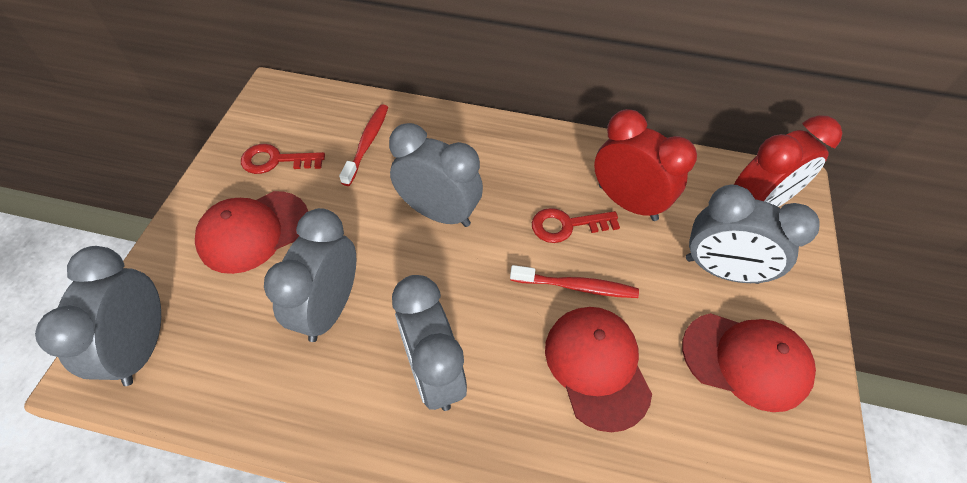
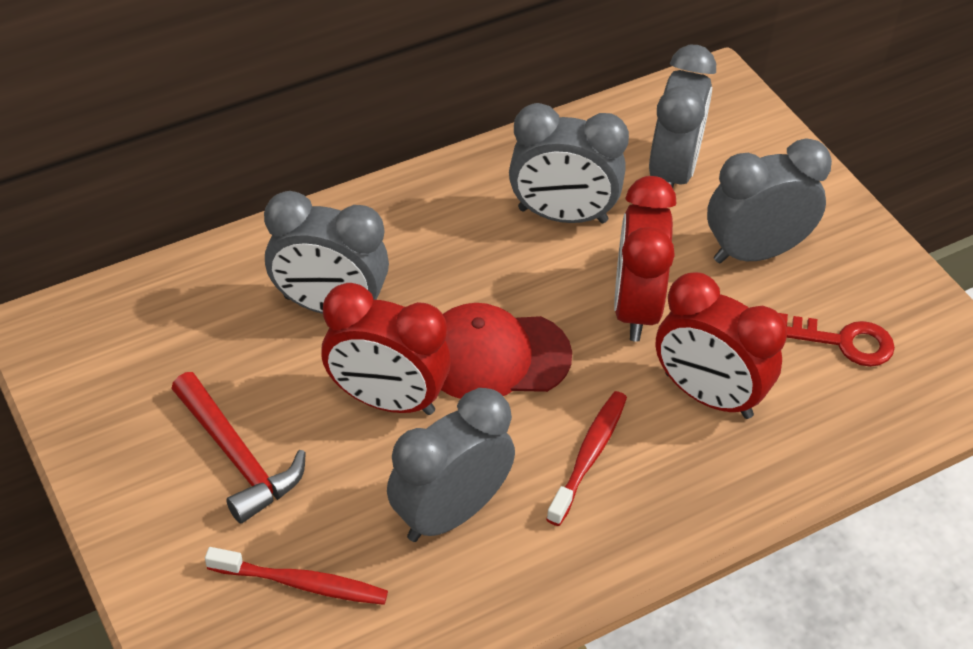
red cap: 3 -> 1
red clock: 2 -> 3
red hammer: 0 -> 1
red key: 2 -> 1

